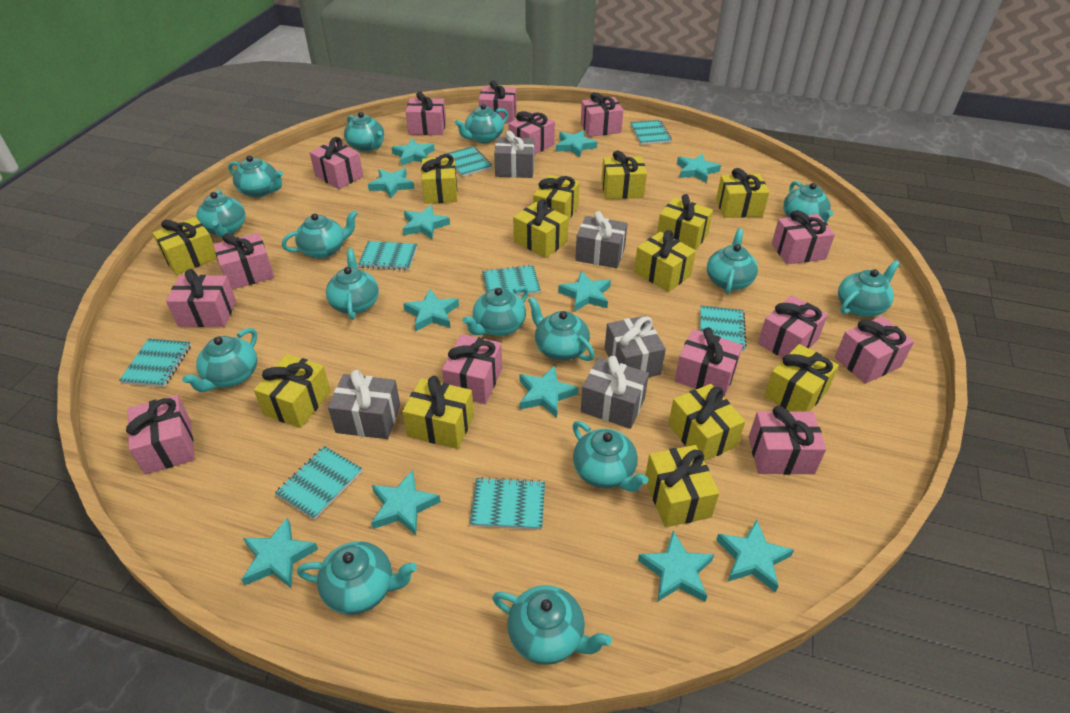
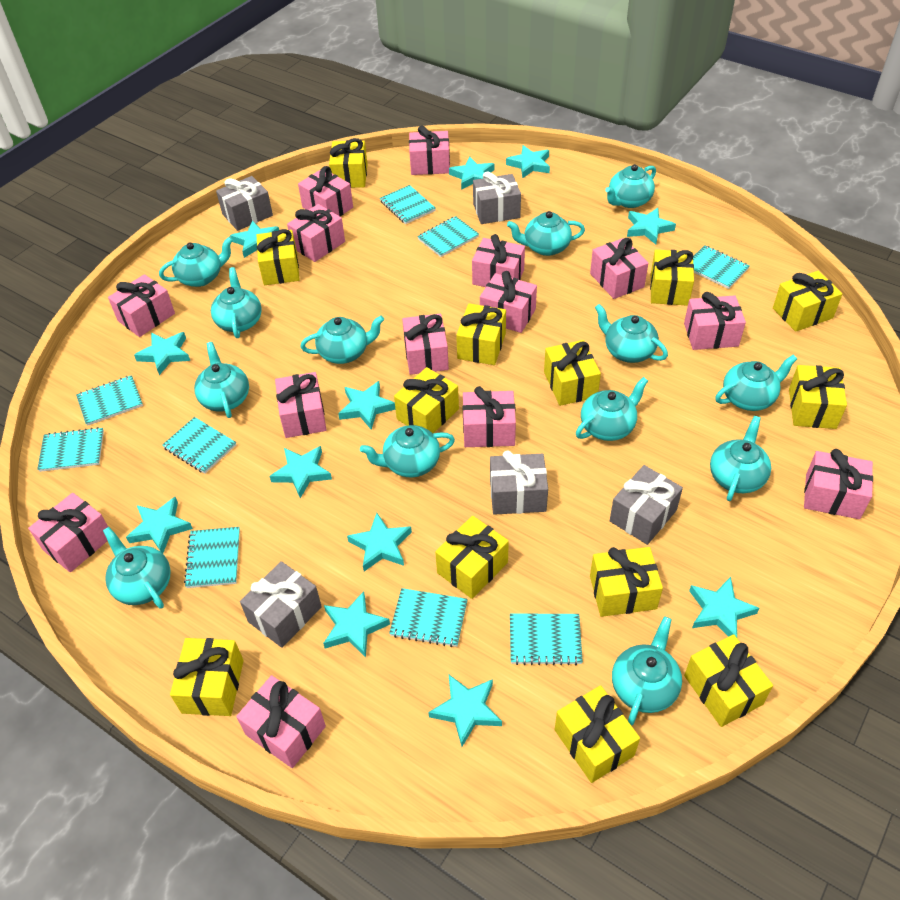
turquoise notebook: 8 -> 9
turquoise teapot: 15 -> 13

